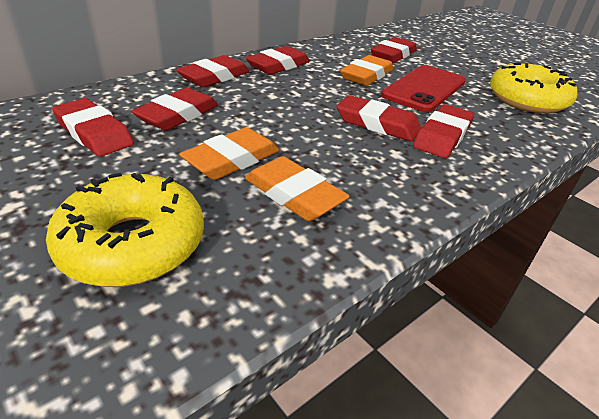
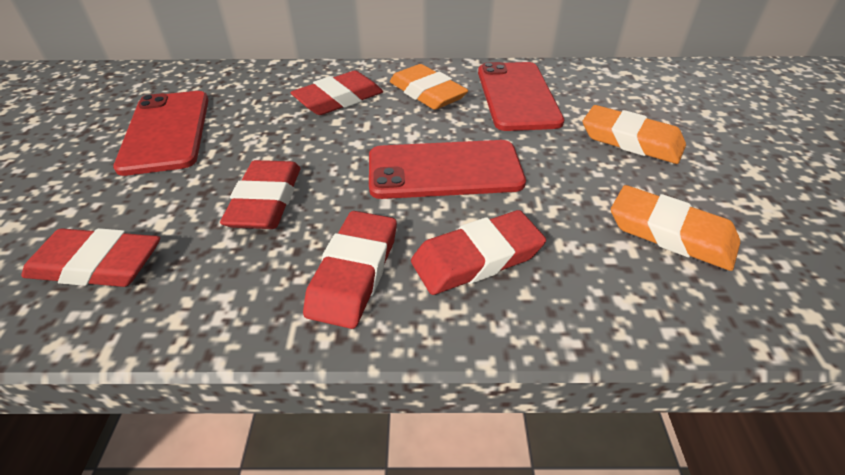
red eraser: 7 -> 5
red phone: 1 -> 3
yellow donut: 2 -> 0

